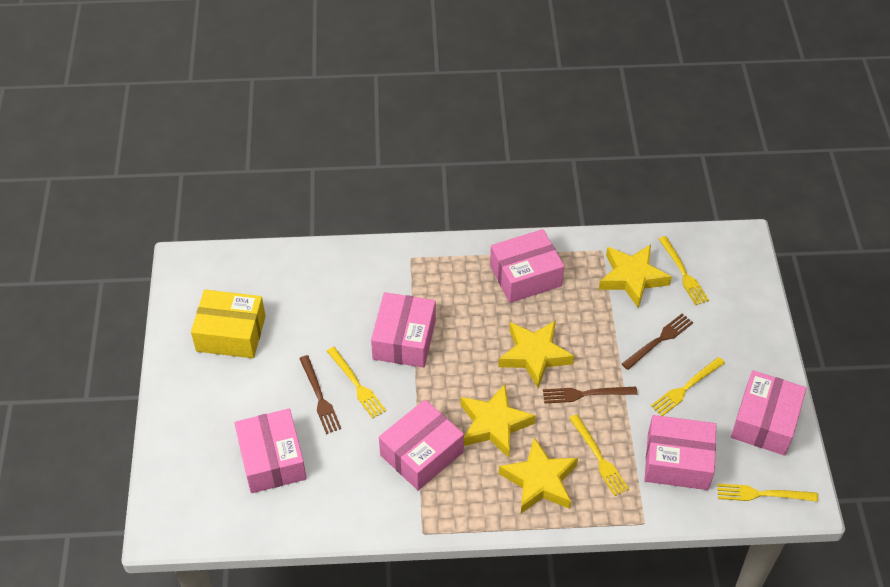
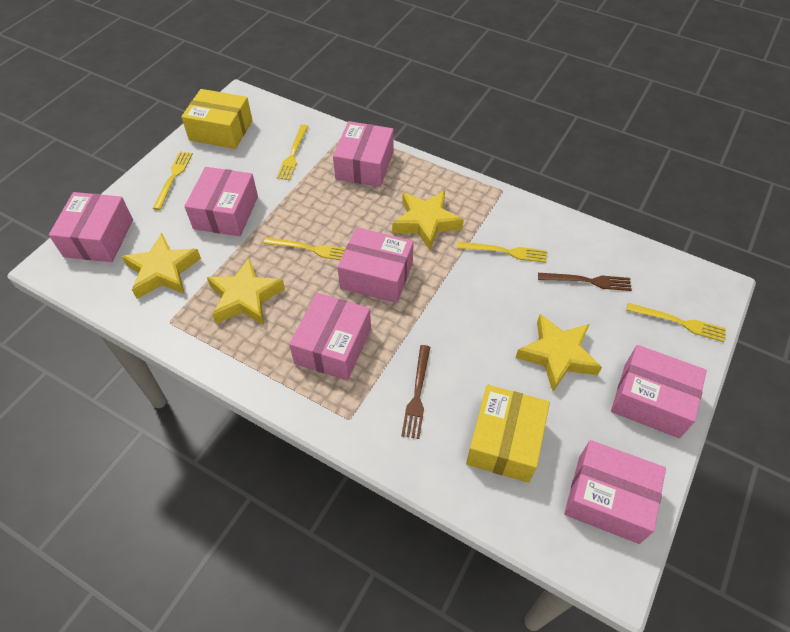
brown fork: 3 -> 2
pink box: 6 -> 7
yellow box: 1 -> 2

